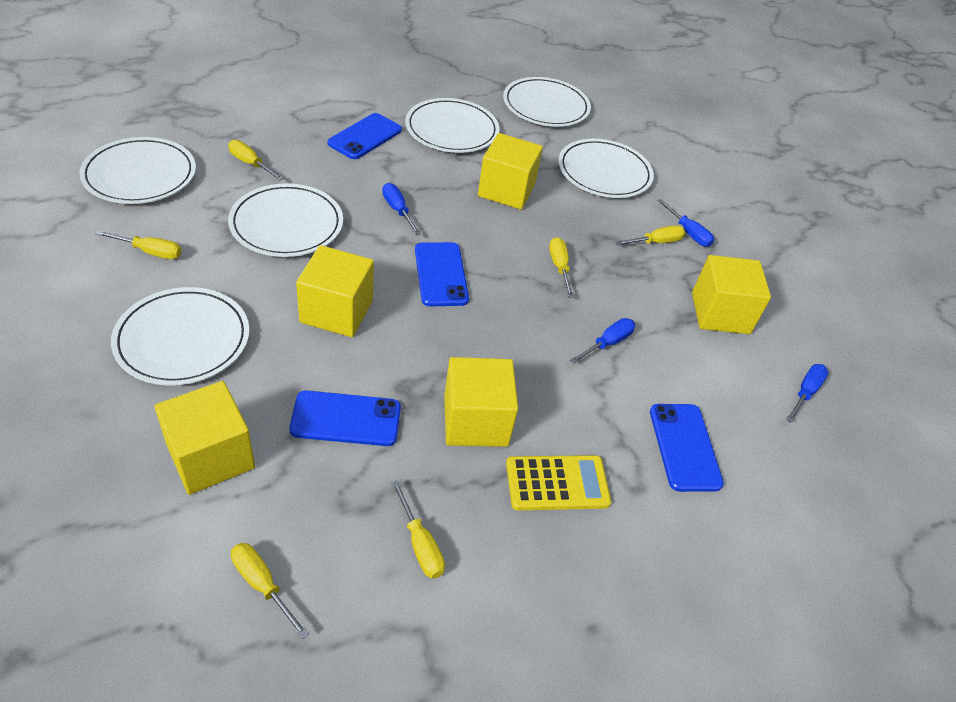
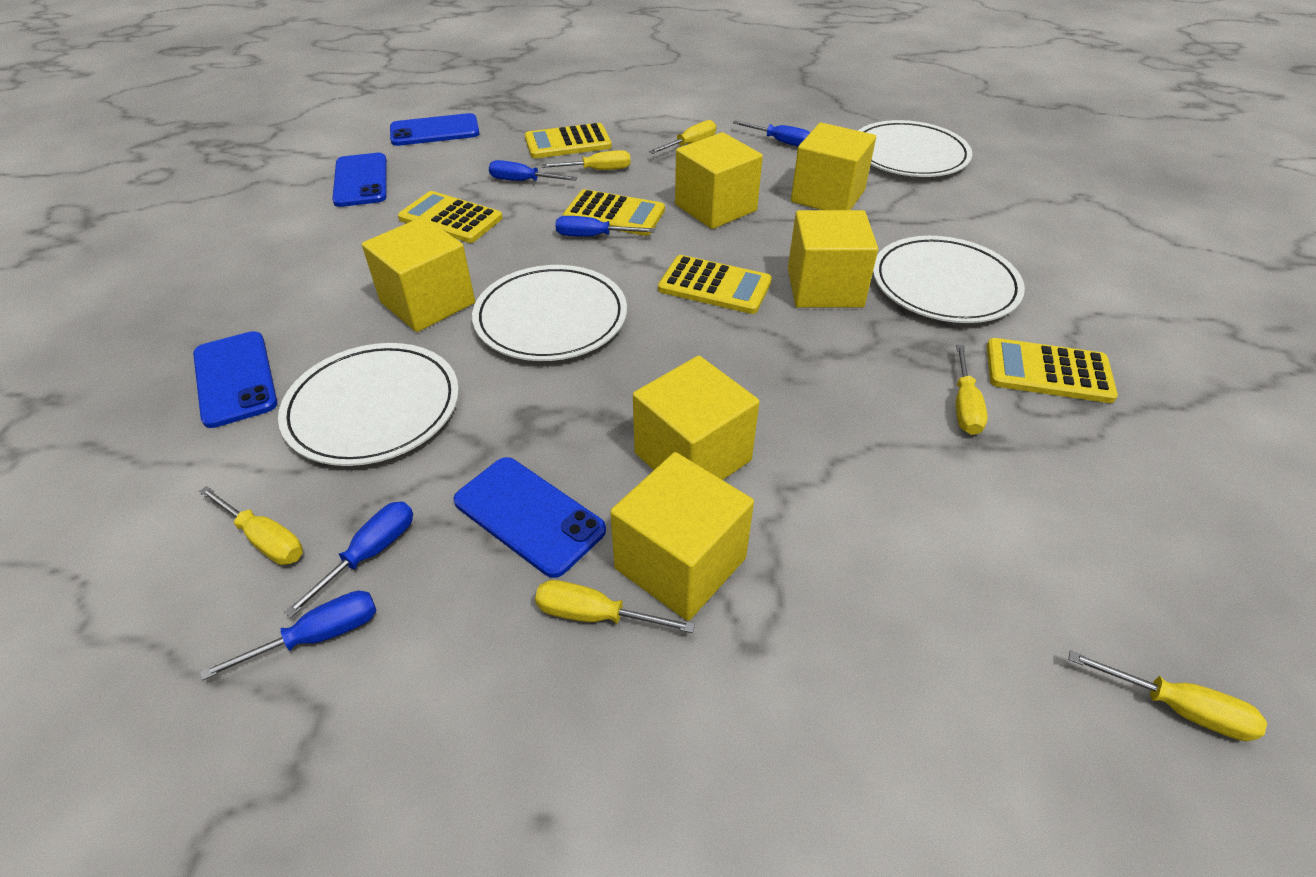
blue screwdriver: 4 -> 5
white plate: 6 -> 4
yellow calculator: 1 -> 5
yellow cube: 5 -> 6

